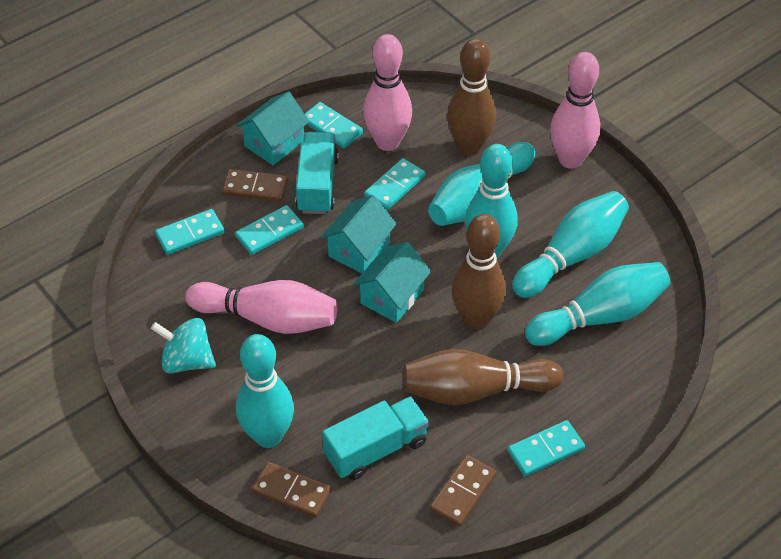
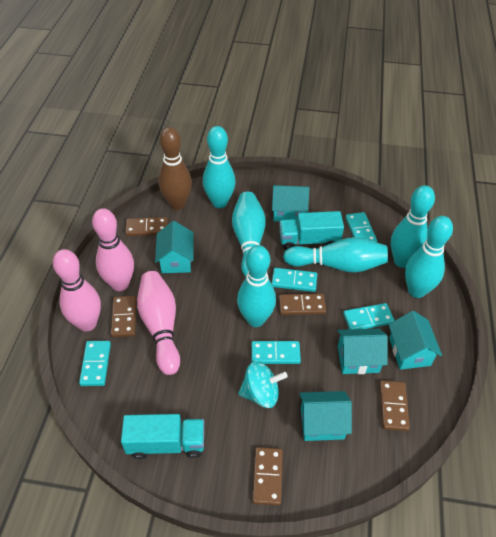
brown bowling pin: 3 -> 1
brown domino: 3 -> 5
turquoise bowling pin: 5 -> 6
turquoise house: 3 -> 5

